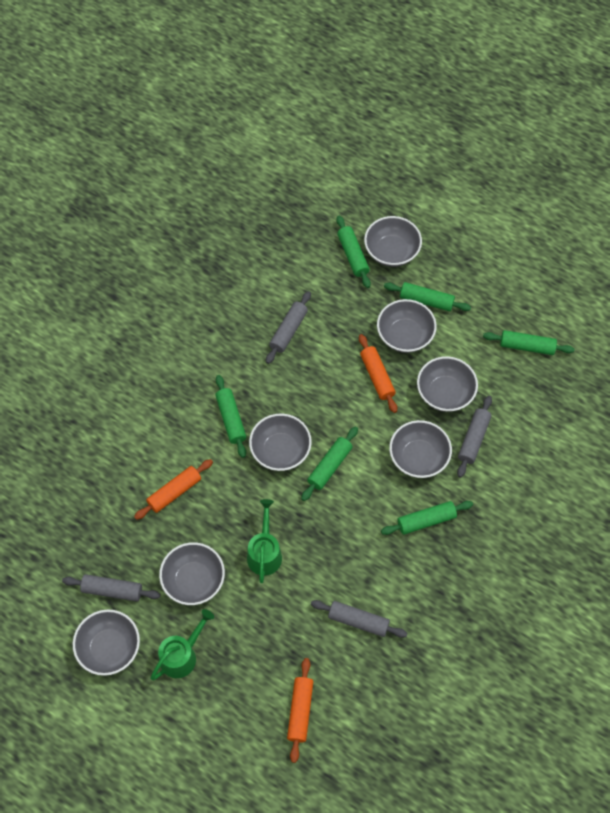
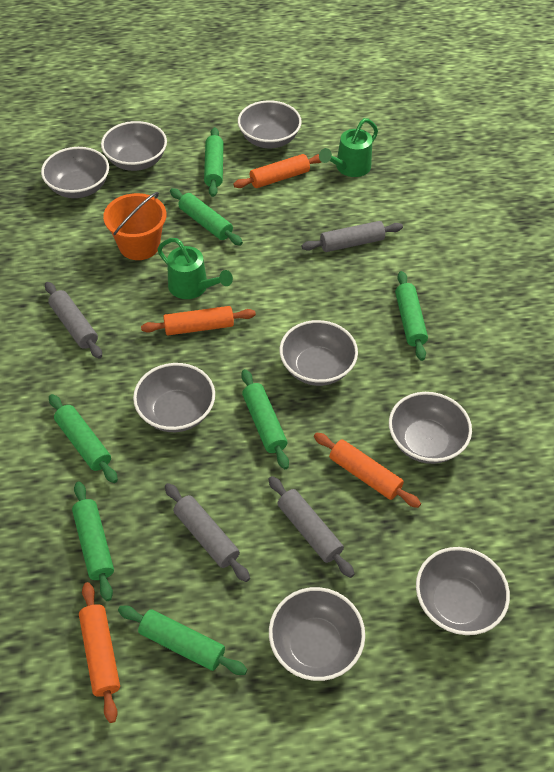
green rolling pin: 6 -> 7
grey bowl: 7 -> 8
orange bucket: 0 -> 1
orange rolling pin: 3 -> 4

